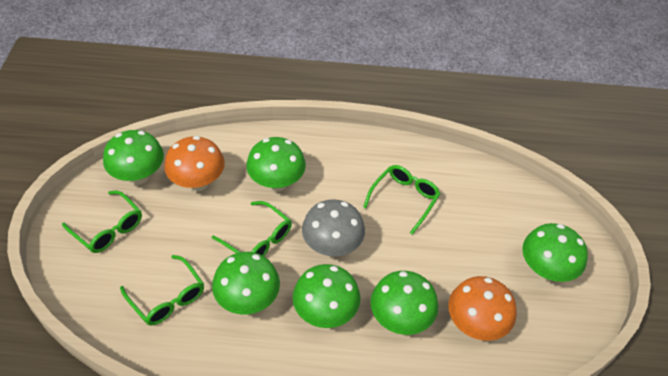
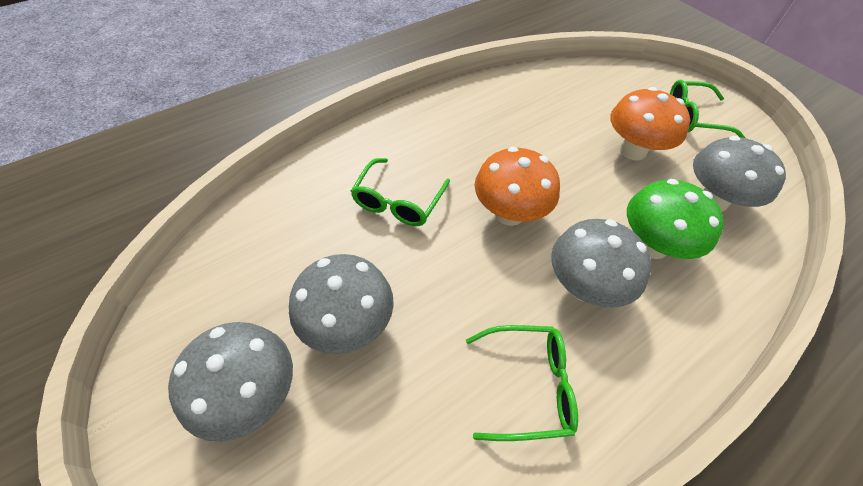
green glasses: 4 -> 3
green mushroom: 6 -> 1
grey mushroom: 1 -> 4

